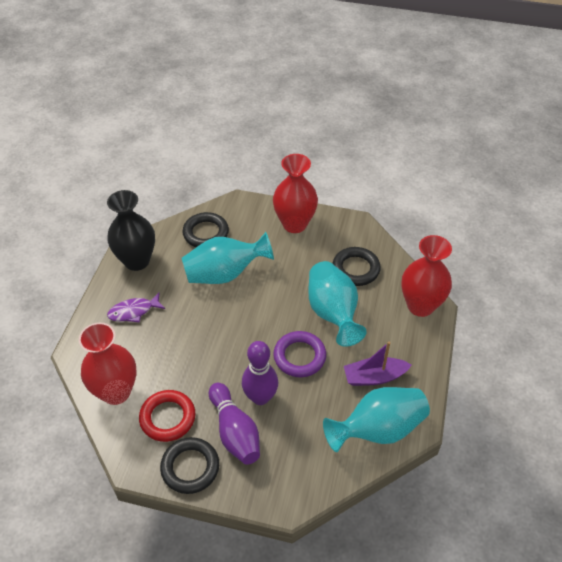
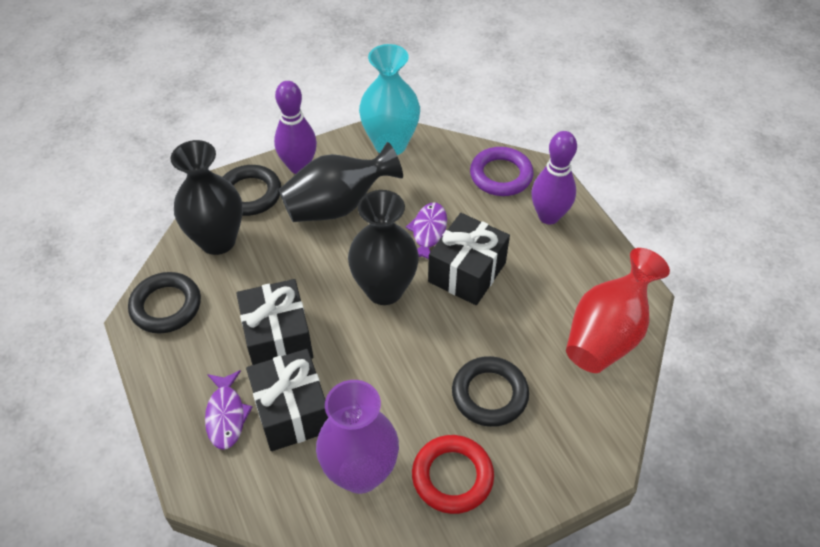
black gift: 0 -> 3
black vase: 1 -> 3
purple boat: 1 -> 0
purple fish: 1 -> 2
purple vase: 0 -> 1
red vase: 3 -> 1
turquoise vase: 3 -> 1

